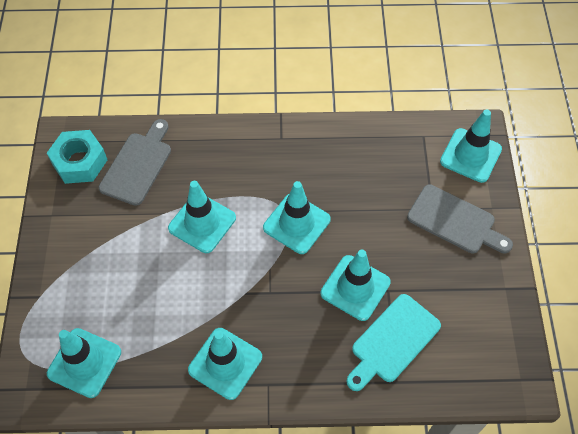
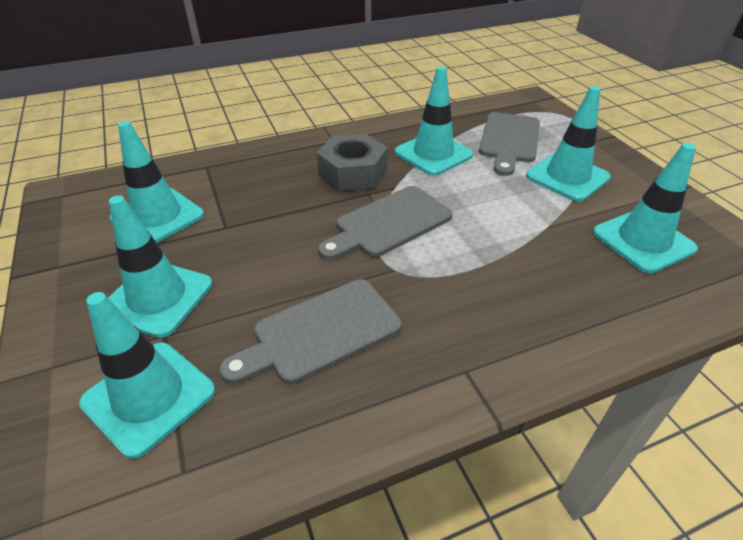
grey cutting board: 2 -> 3
grey nut: 0 -> 1
turquoise cutting board: 1 -> 0
turquoise nut: 1 -> 0

